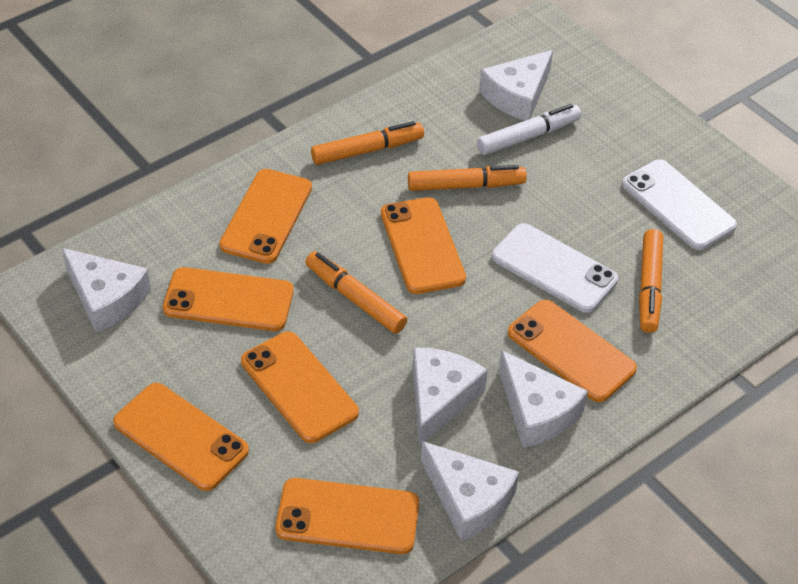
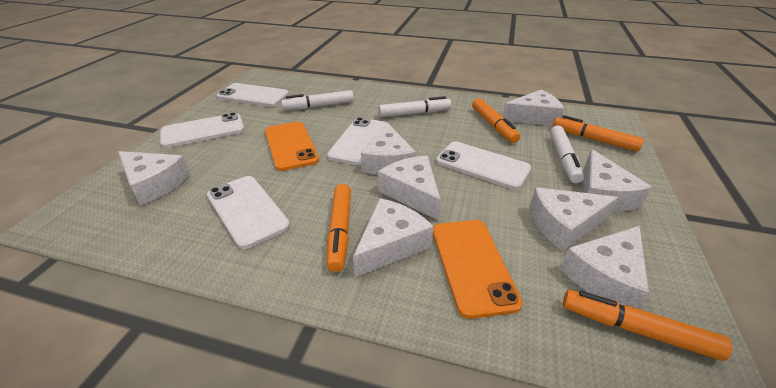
orange phone: 7 -> 2
white cheese: 5 -> 8
white marker: 1 -> 3
white phone: 2 -> 5

